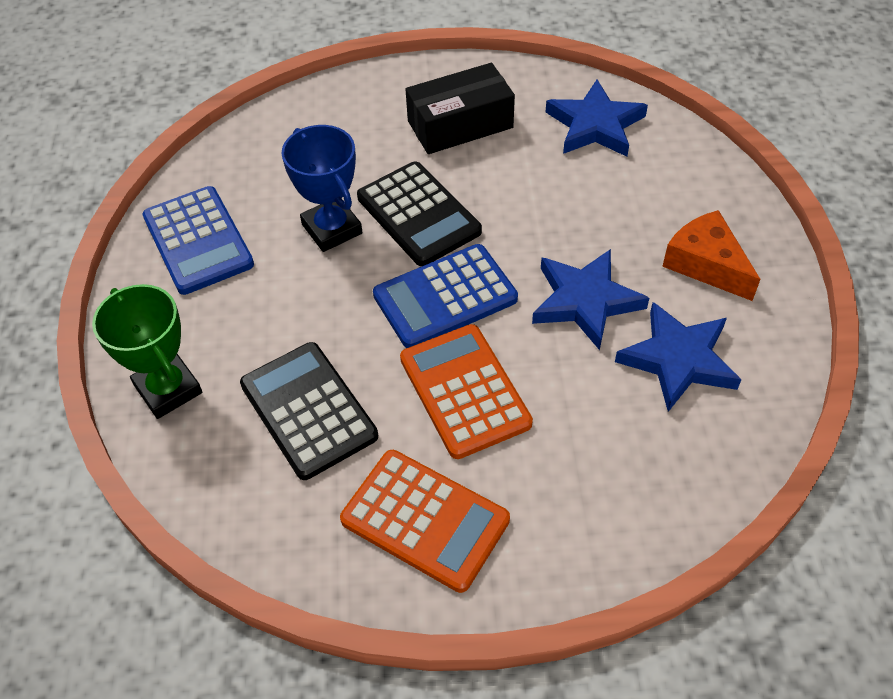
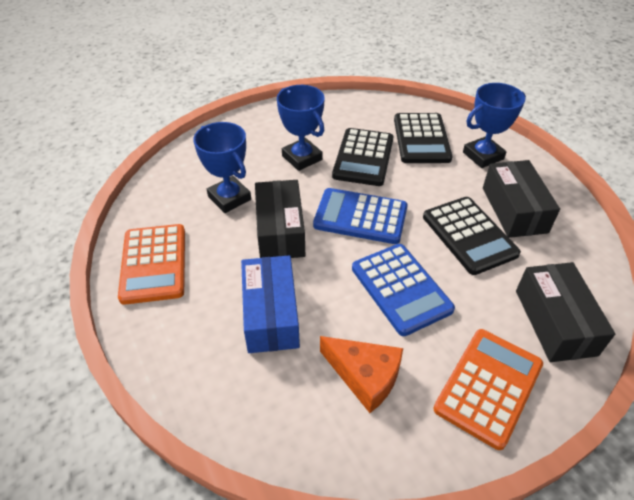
black box: 1 -> 3
black calculator: 2 -> 3
blue box: 0 -> 1
blue star: 3 -> 0
blue trophy: 1 -> 3
green trophy: 1 -> 0

